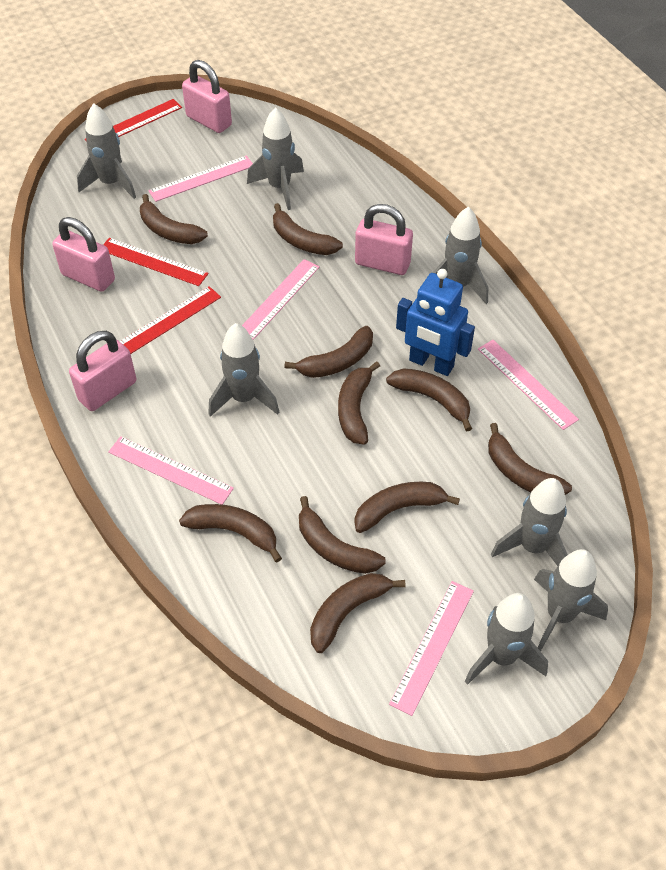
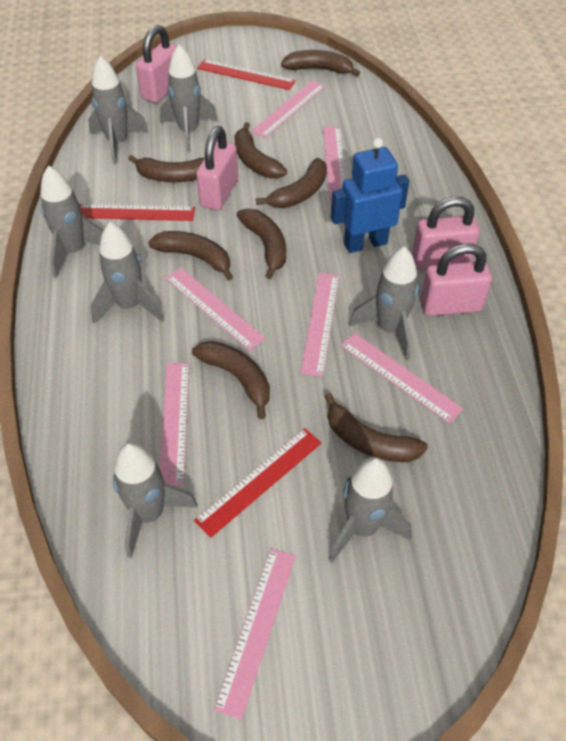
brown banana: 10 -> 8
pink ruler: 5 -> 7

